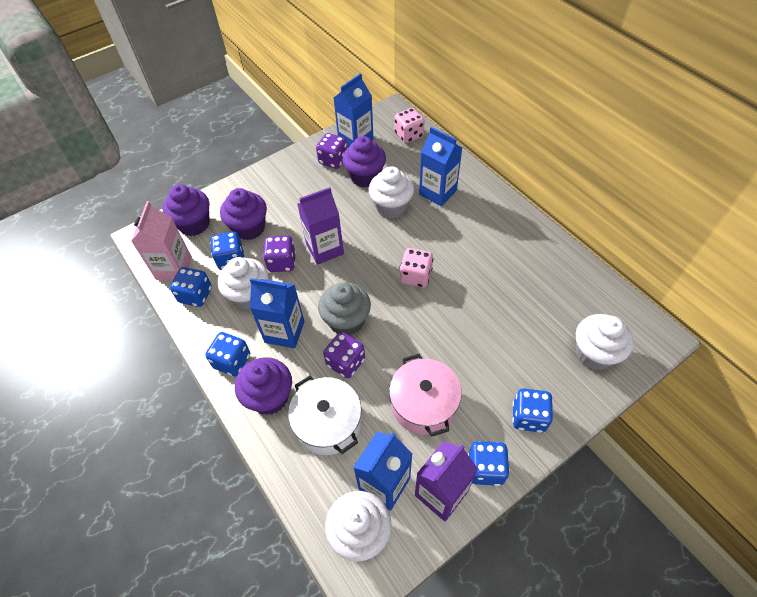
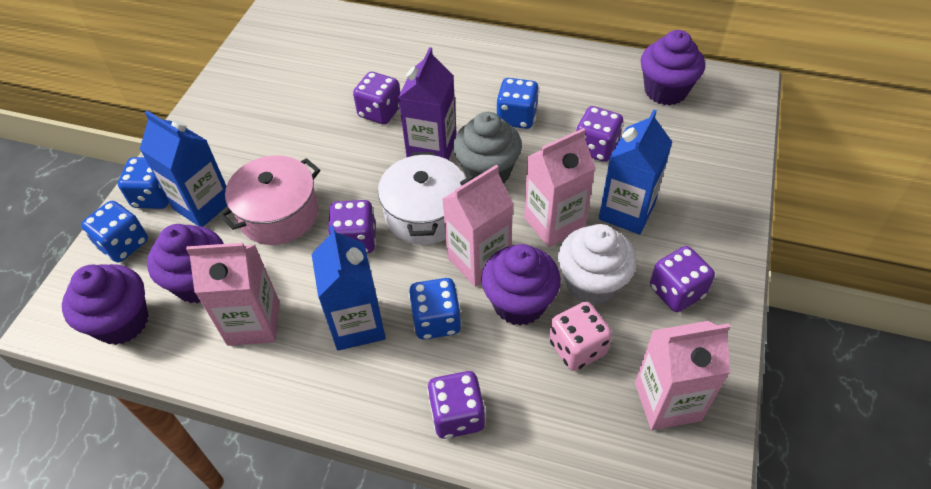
blue carton: 4 -> 3
blue dice: 5 -> 4
pink carton: 1 -> 4
pink dice: 2 -> 1
purple carton: 2 -> 1
purple dice: 3 -> 5
white cupcake: 4 -> 1

